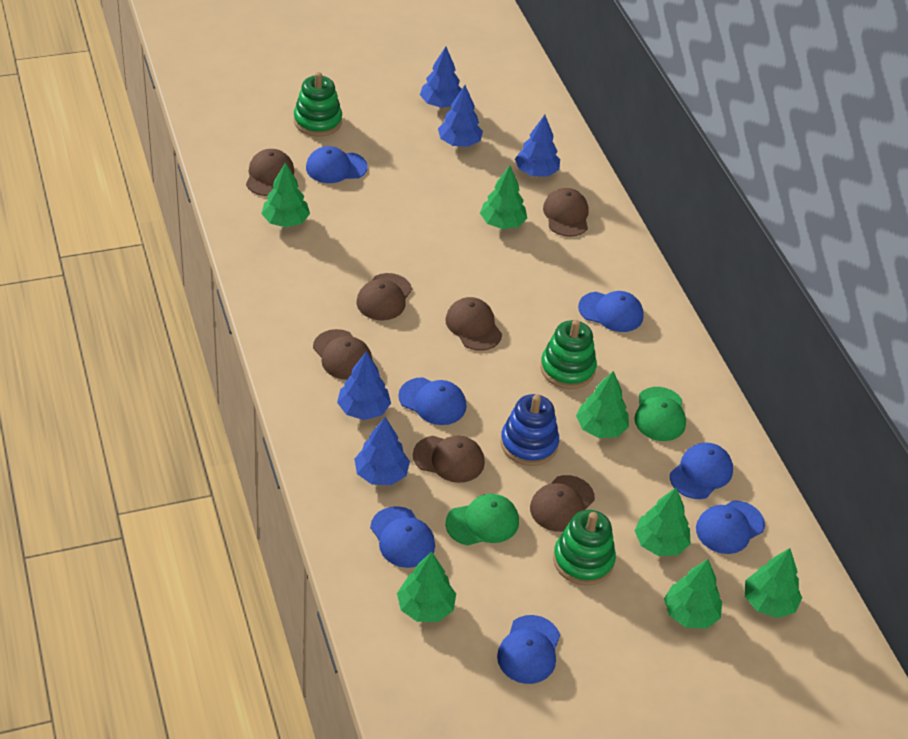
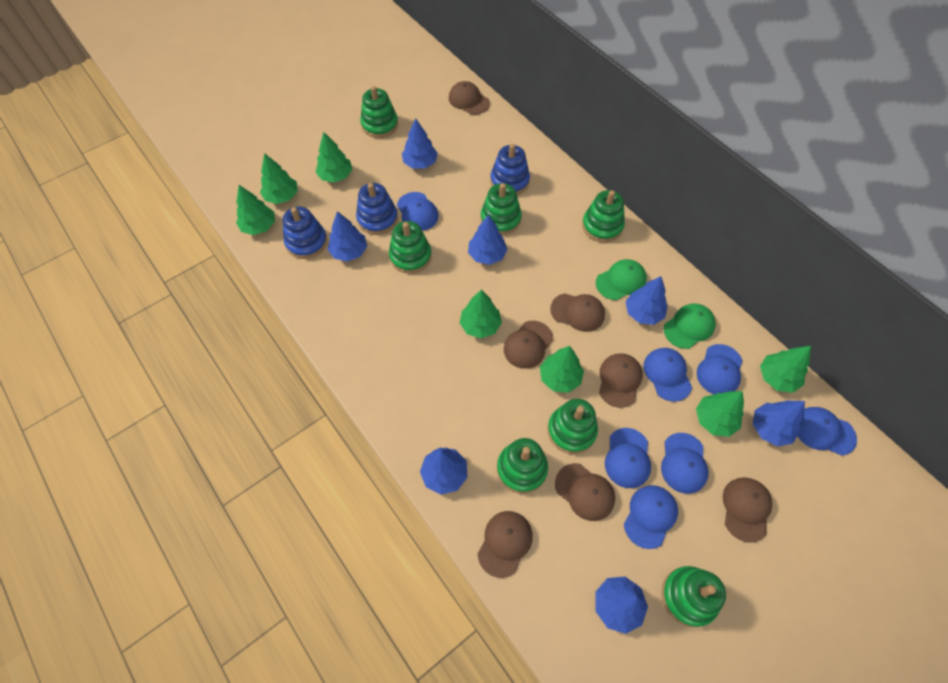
blue stacking toy: 1 -> 3
blue tree: 5 -> 7
green stacking toy: 3 -> 7

